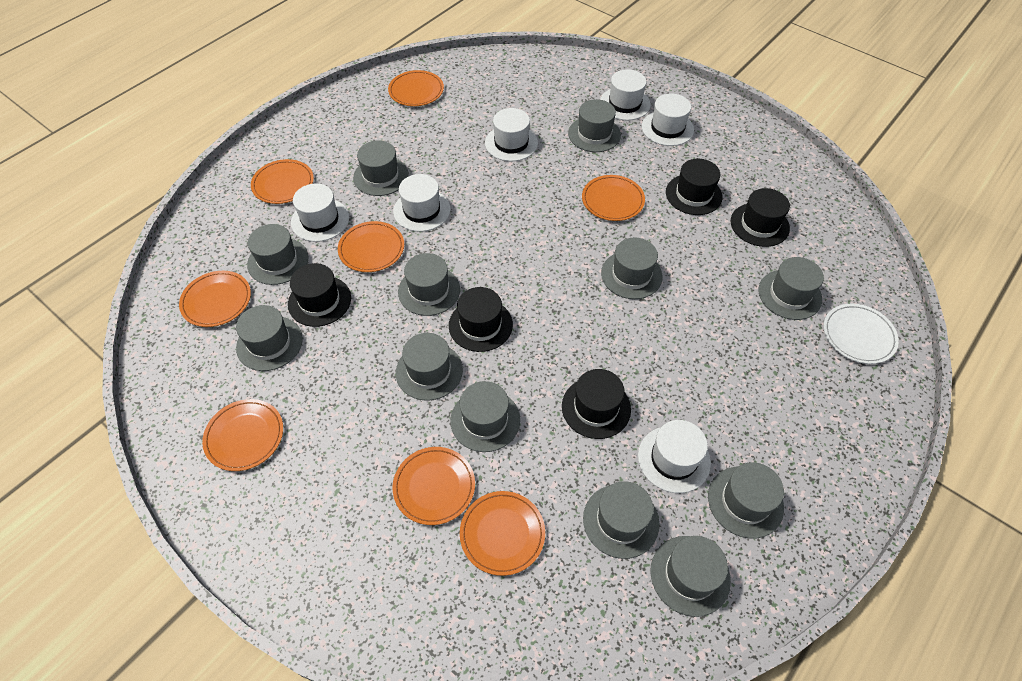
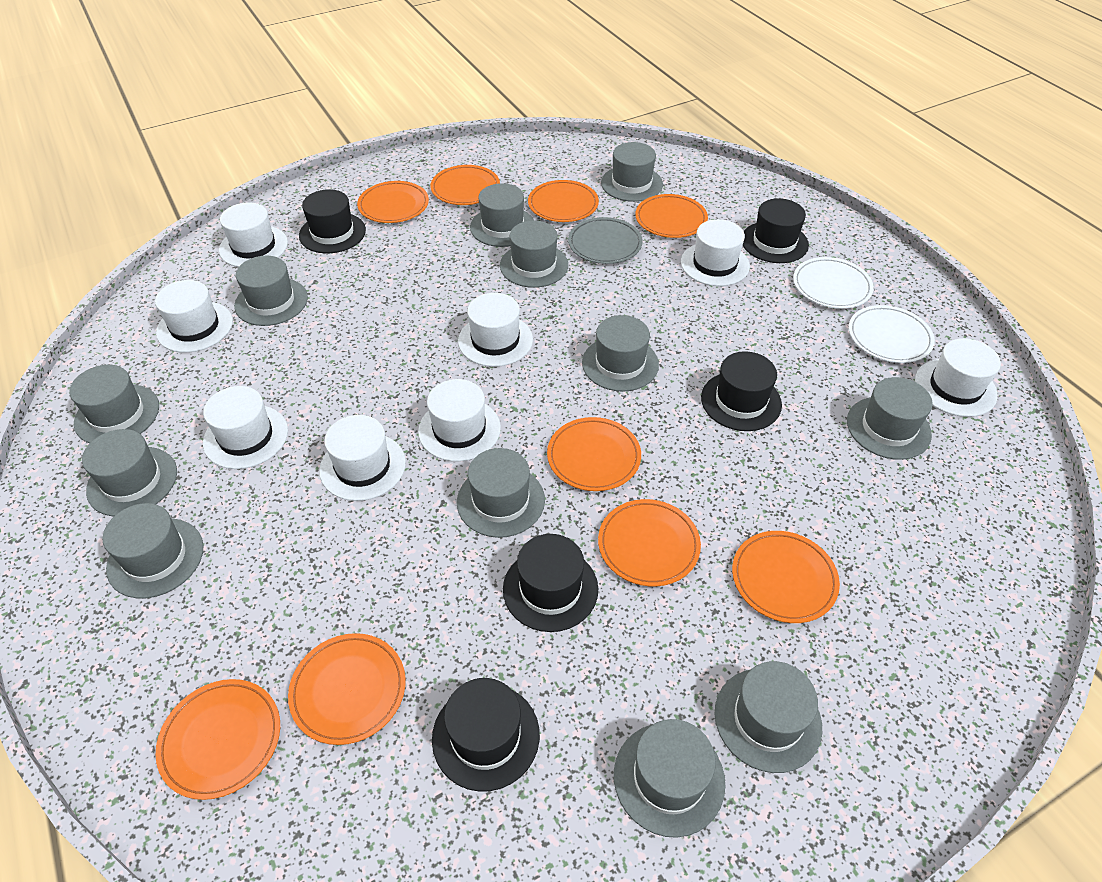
grey plate: 0 -> 1
orange plate: 8 -> 9
white hat: 6 -> 8
white plate: 1 -> 2

